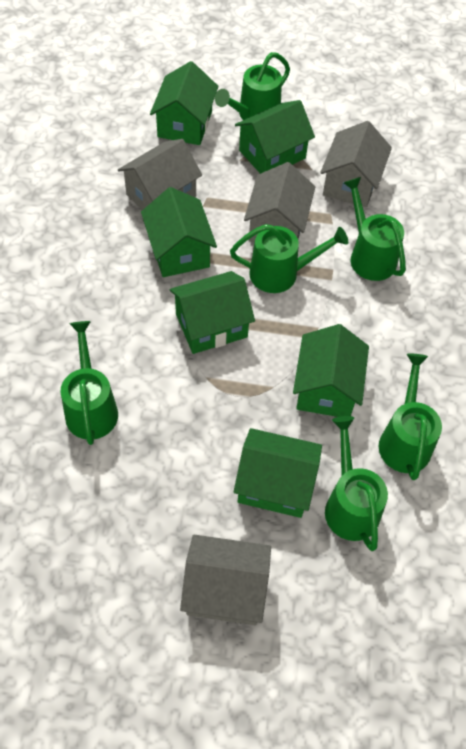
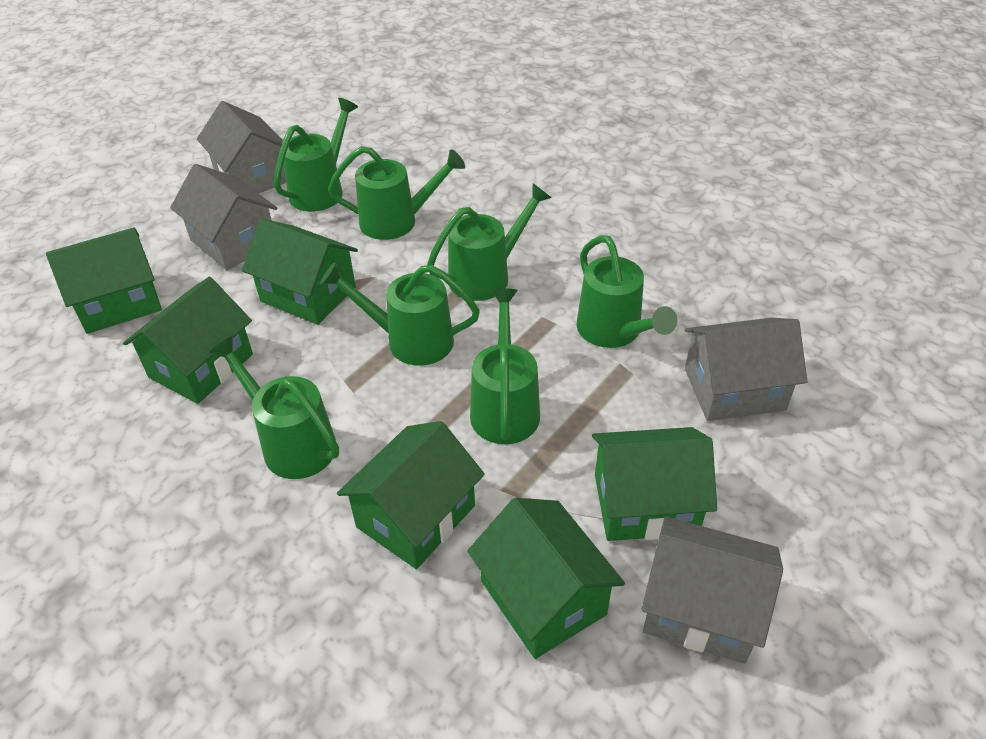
green watering can: 6 -> 7

